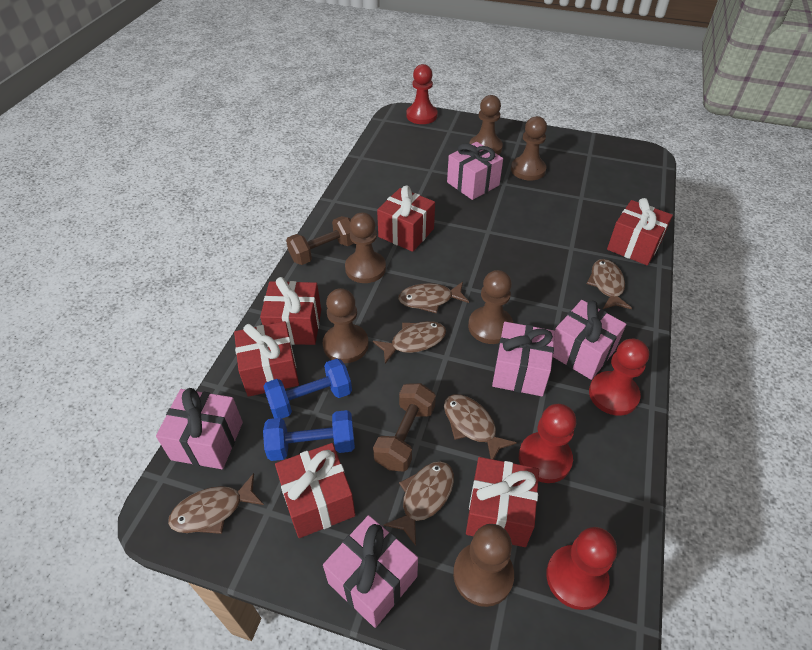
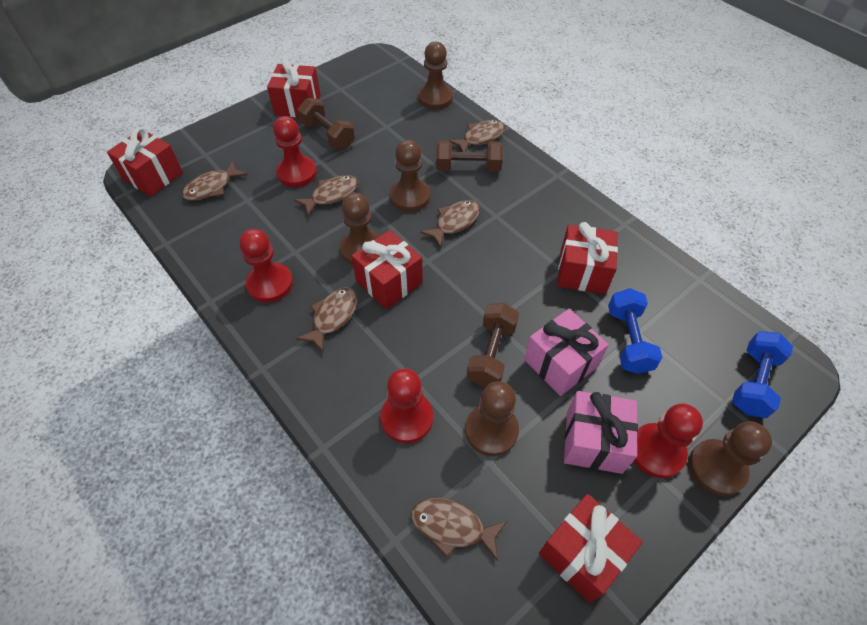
brown dumbbell: 2 -> 3
brown pawn: 6 -> 5
pink gift: 5 -> 2
red gift: 6 -> 5

